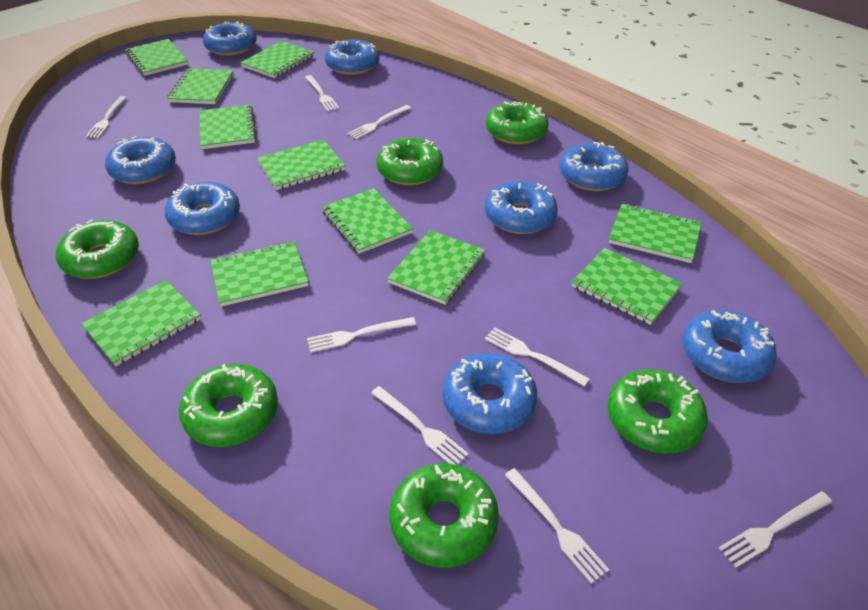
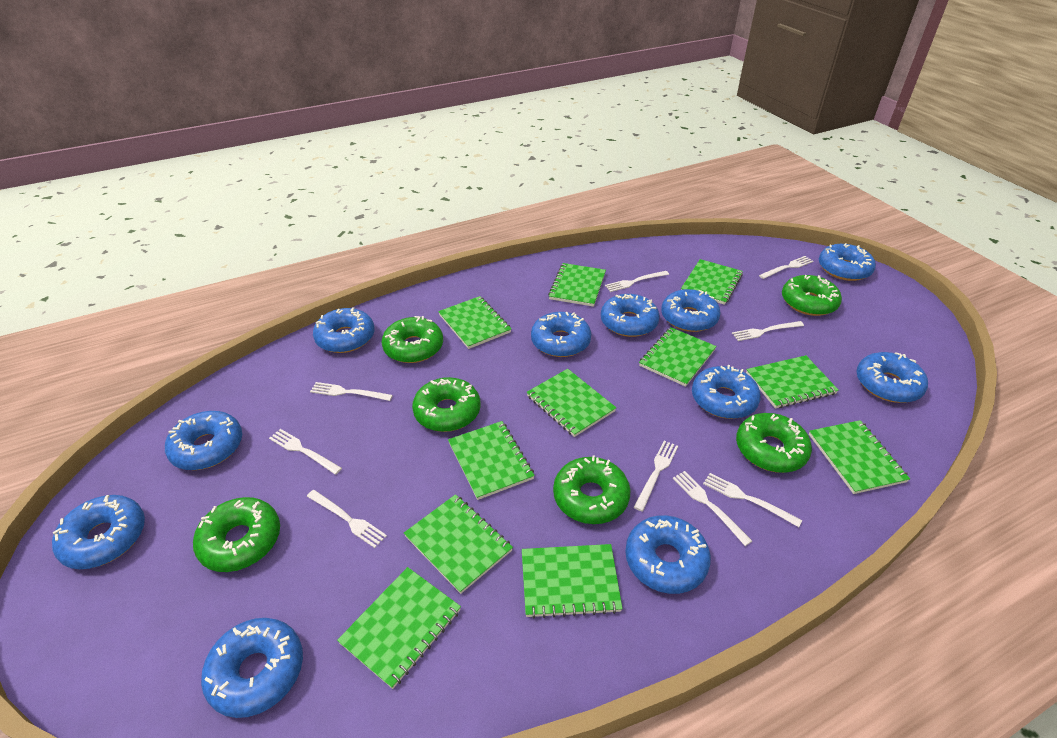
blue donut: 8 -> 11
white fork: 8 -> 9

